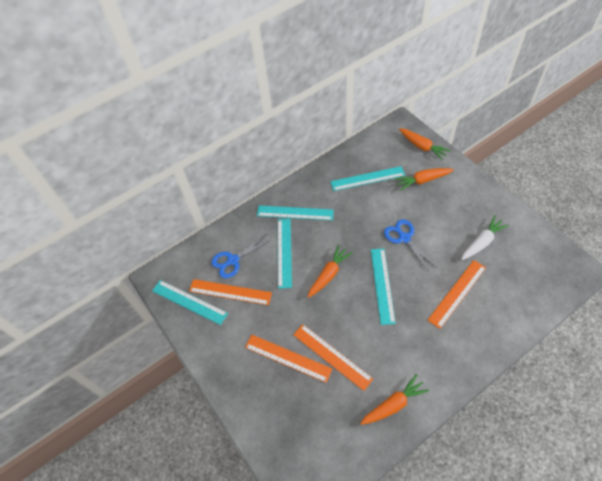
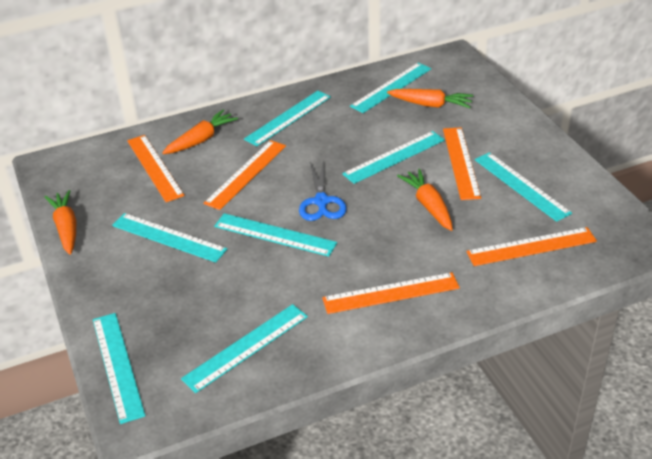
blue scissors: 2 -> 1
orange ruler: 4 -> 5
turquoise ruler: 5 -> 8
white carrot: 1 -> 0

